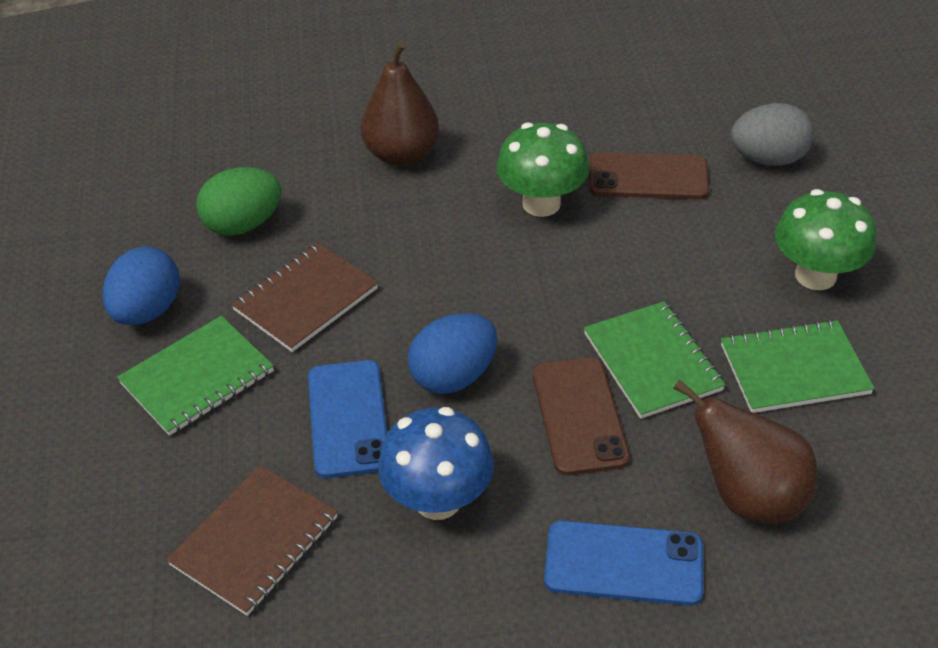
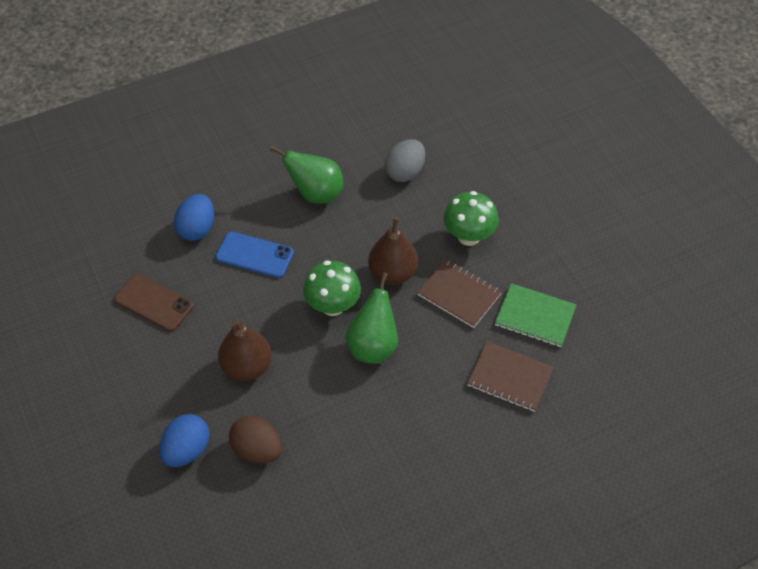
blue mushroom: 1 -> 0
blue phone: 2 -> 1
brown egg: 0 -> 1
brown phone: 2 -> 1
green egg: 1 -> 0
green notebook: 3 -> 1
green pear: 0 -> 2

